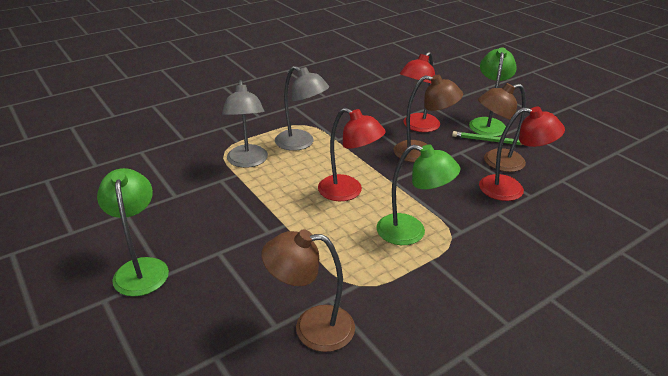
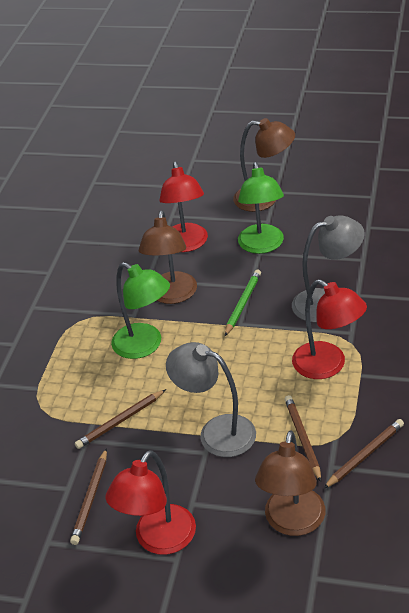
brown pencil: 0 -> 4
green lamp: 3 -> 2

